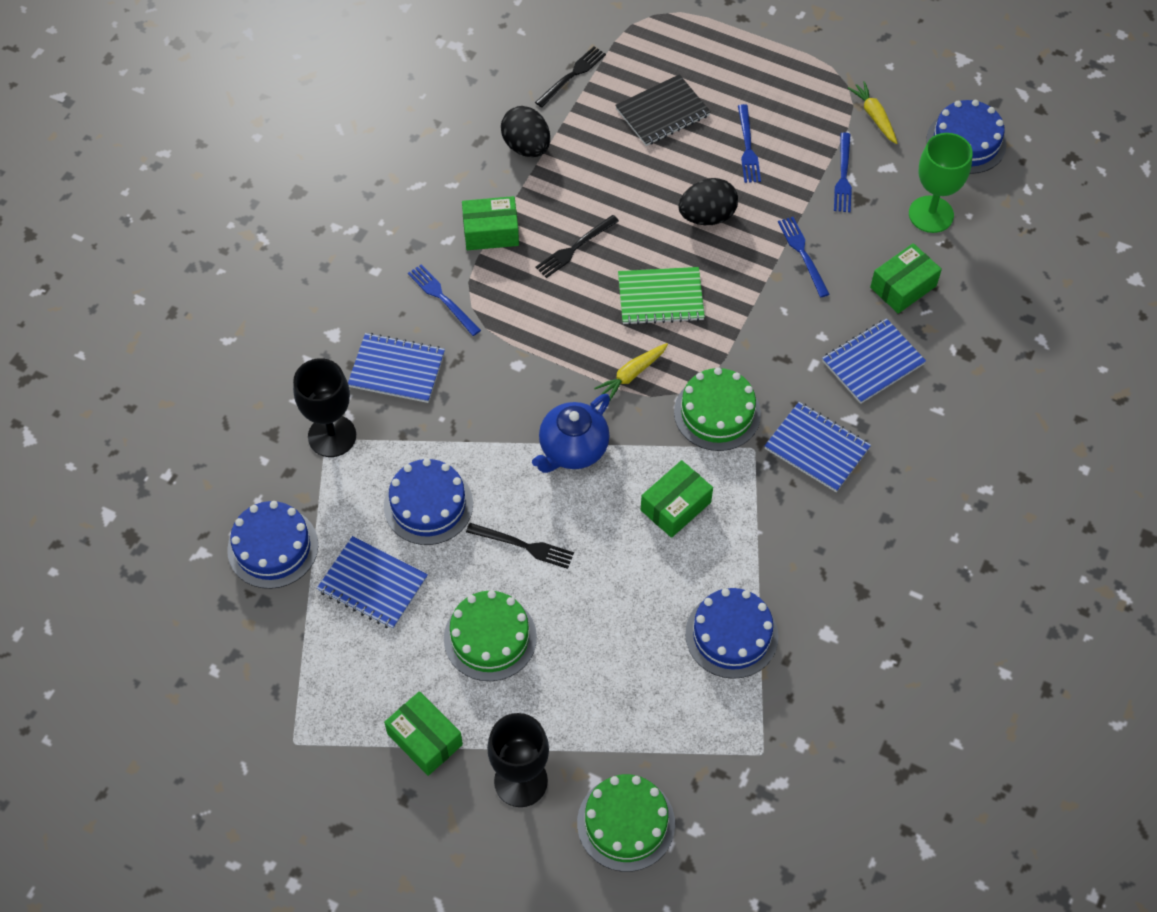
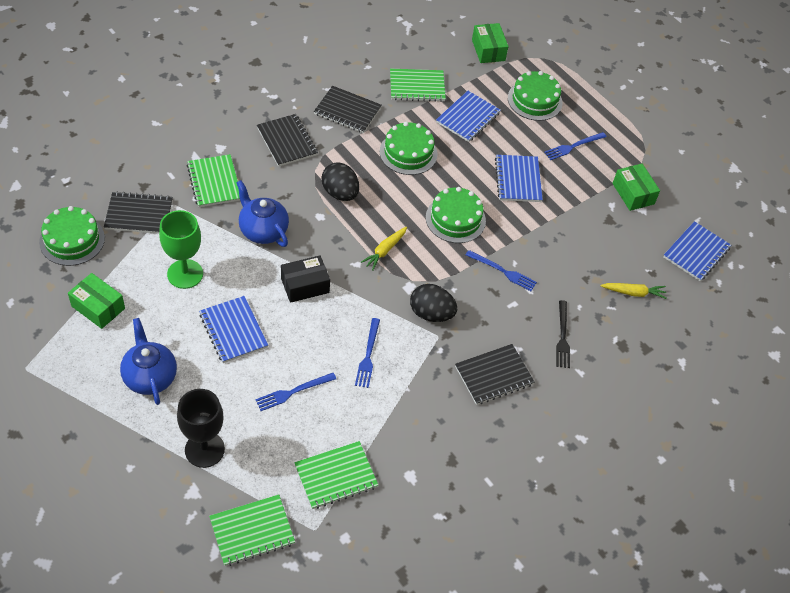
black box: 0 -> 1
black fork: 3 -> 1
black goblet: 2 -> 1
black notebook: 1 -> 4
blue cake: 4 -> 0
blue teapot: 1 -> 2
green box: 4 -> 3
green cake: 3 -> 4
green notebook: 1 -> 4

